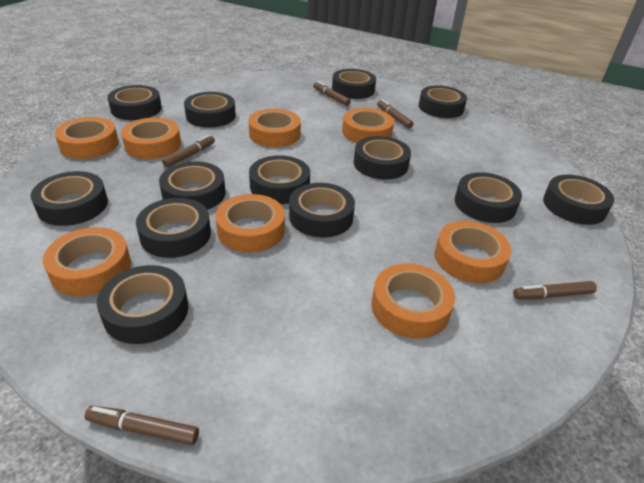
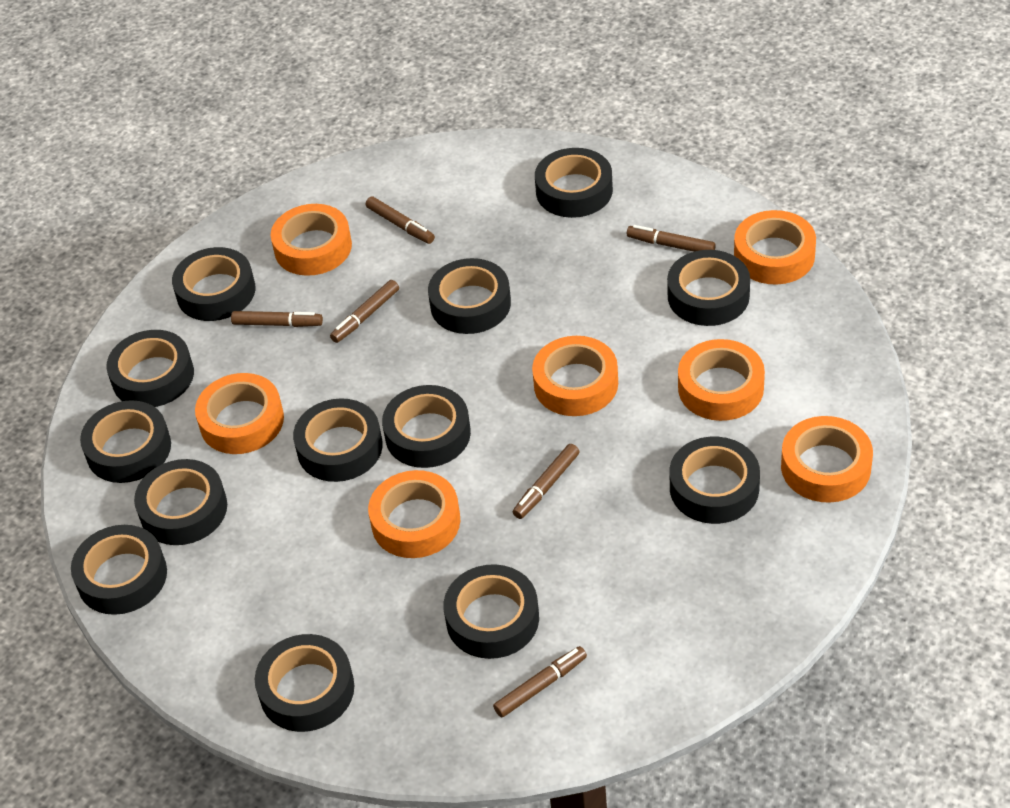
brown marker: 5 -> 6
orange tape: 8 -> 7

